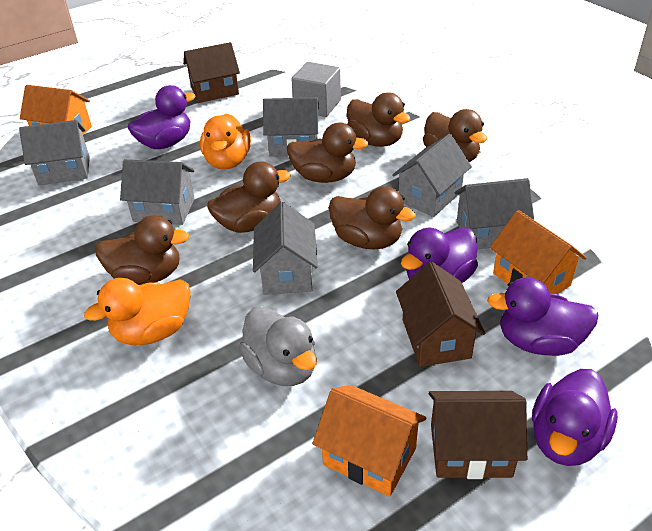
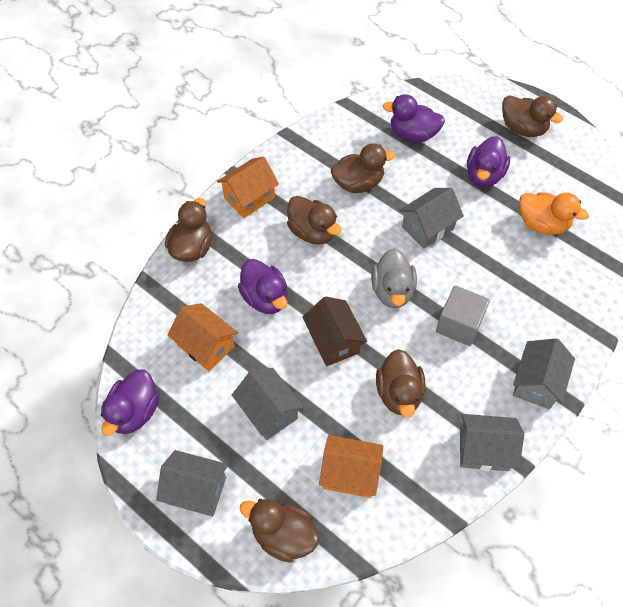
brown house: 3 -> 1
grey house: 6 -> 5
orange duck: 2 -> 1

